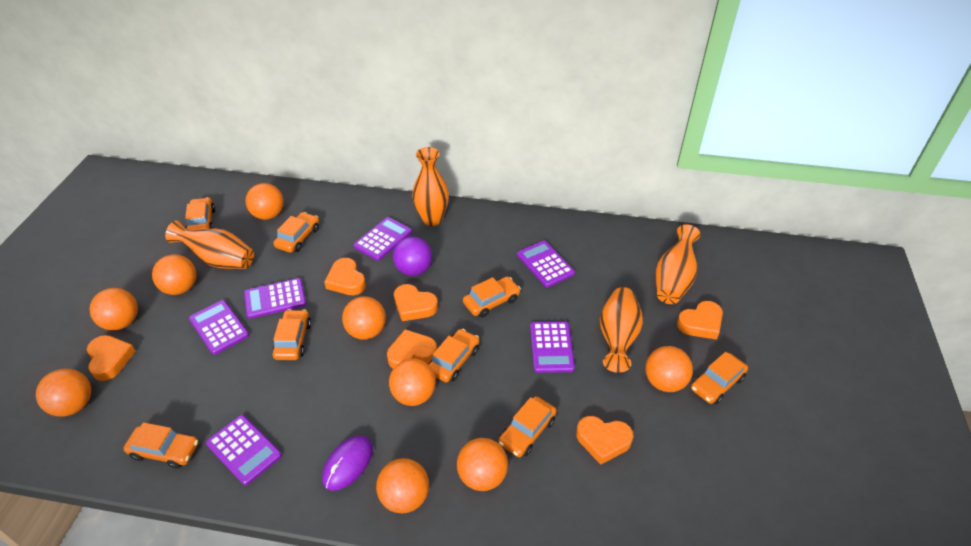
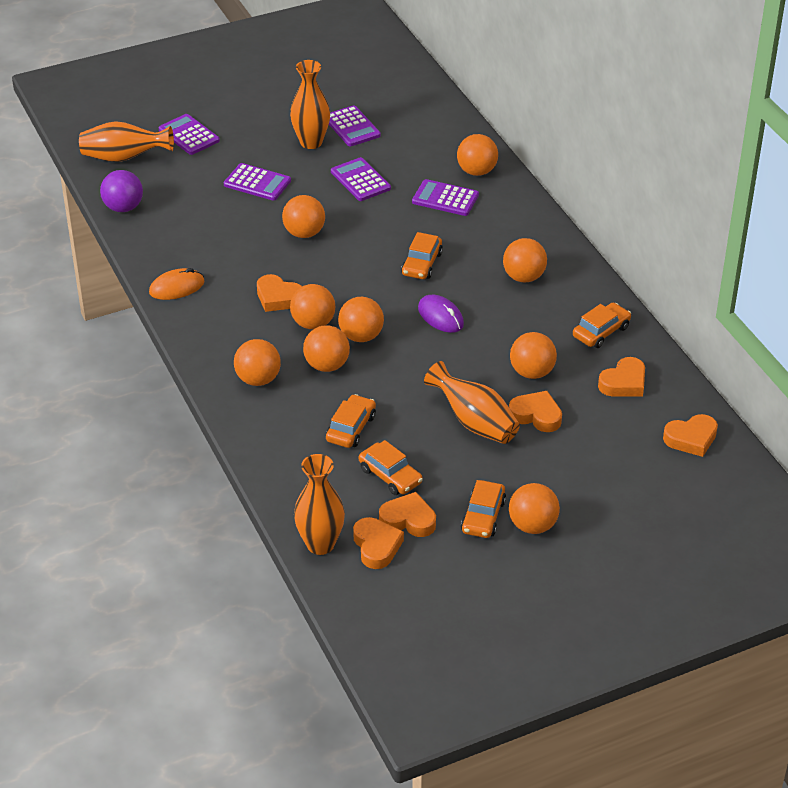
orange car: 8 -> 5
orange mouse: 0 -> 1
purple calculator: 6 -> 5

